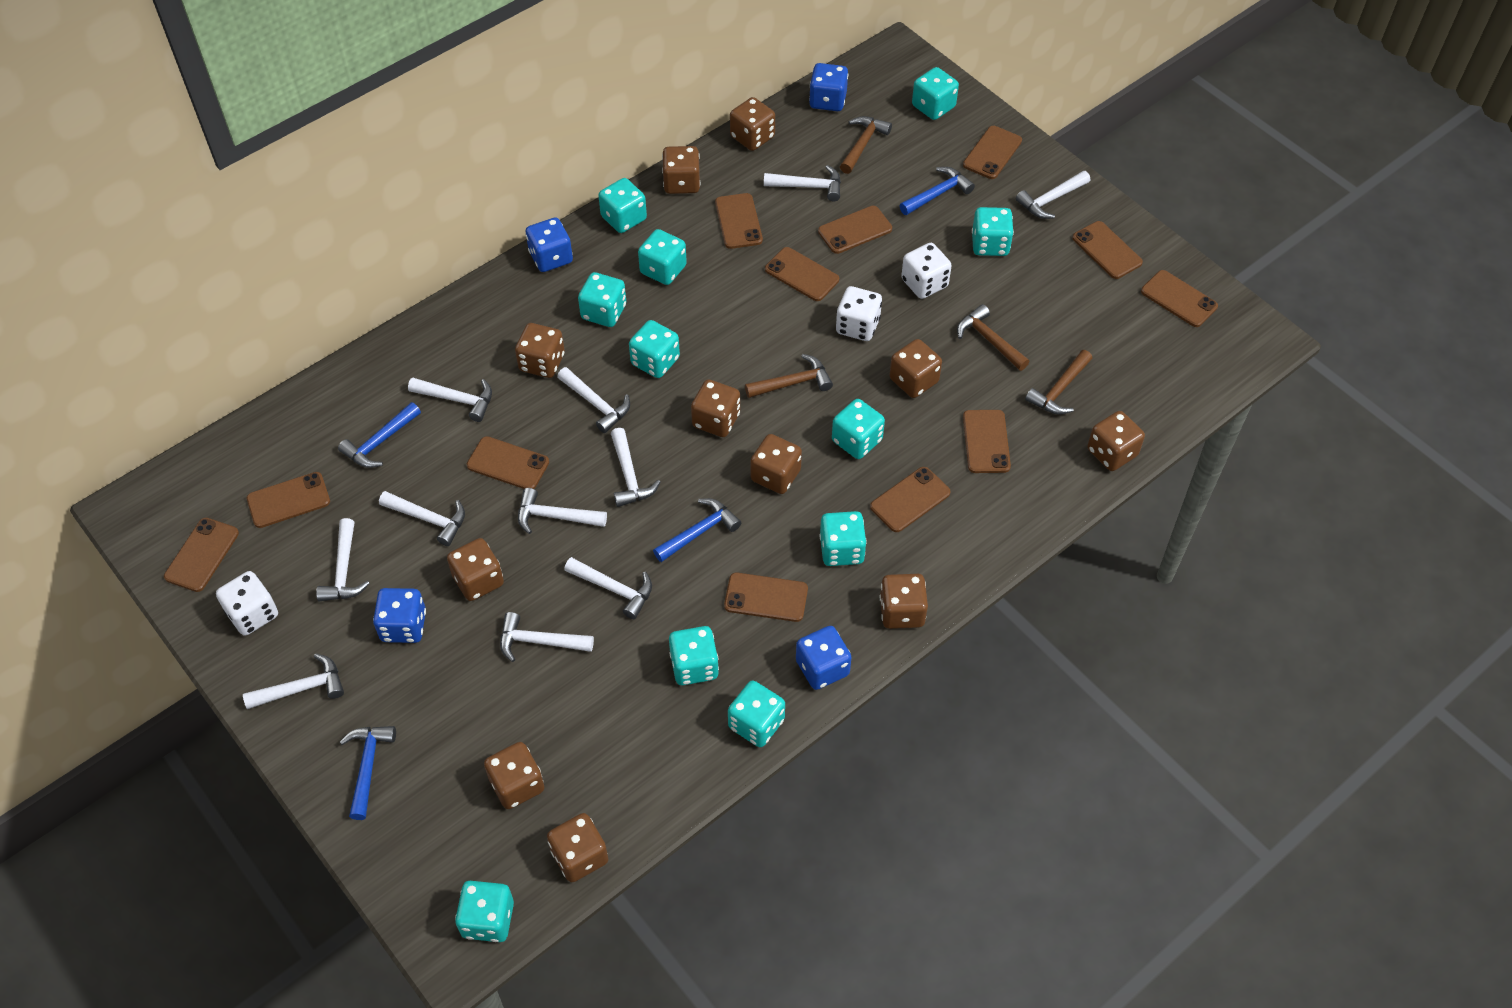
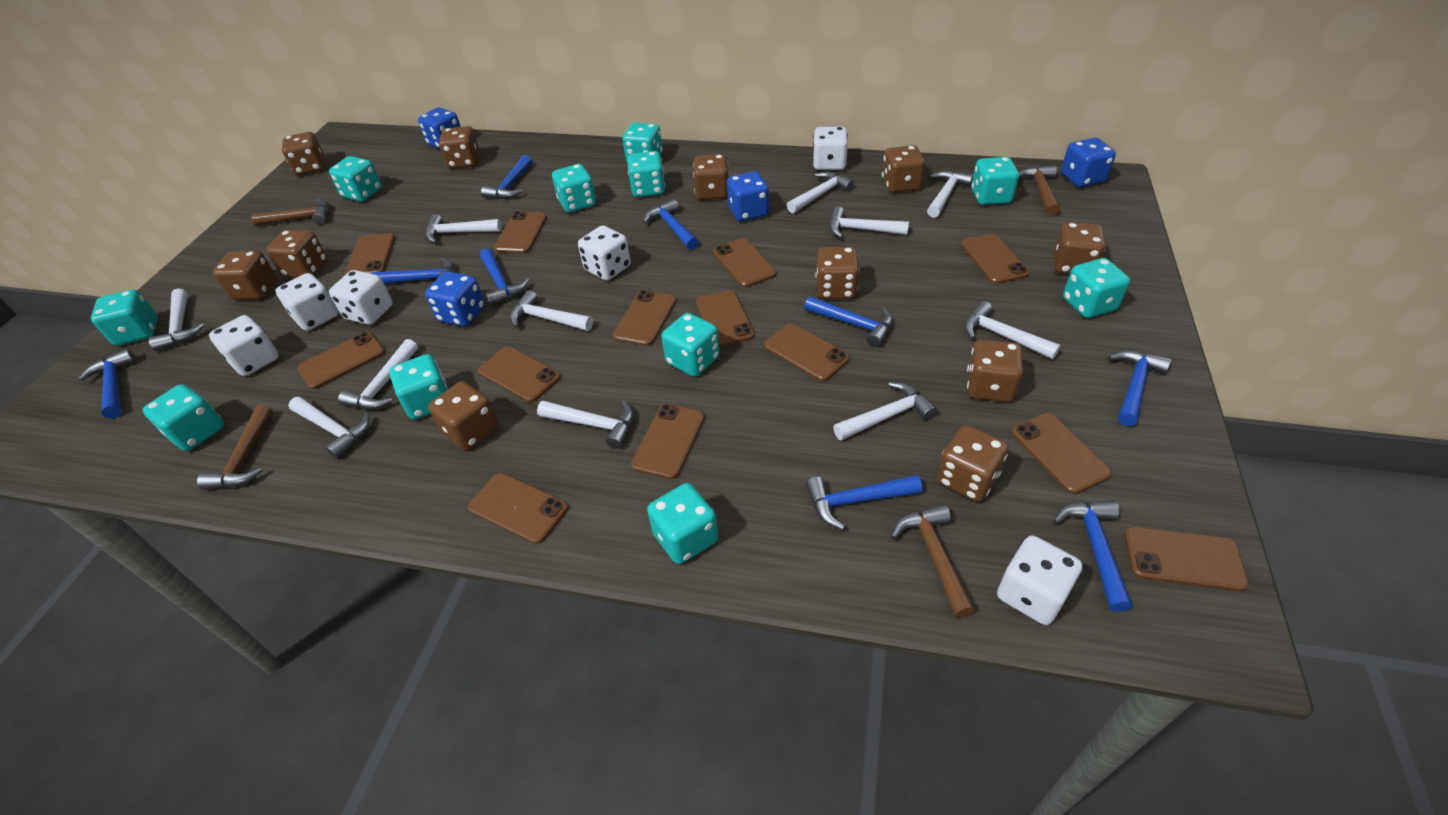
blue hammer: 4 -> 9
brown phone: 12 -> 13
white dice: 3 -> 6

